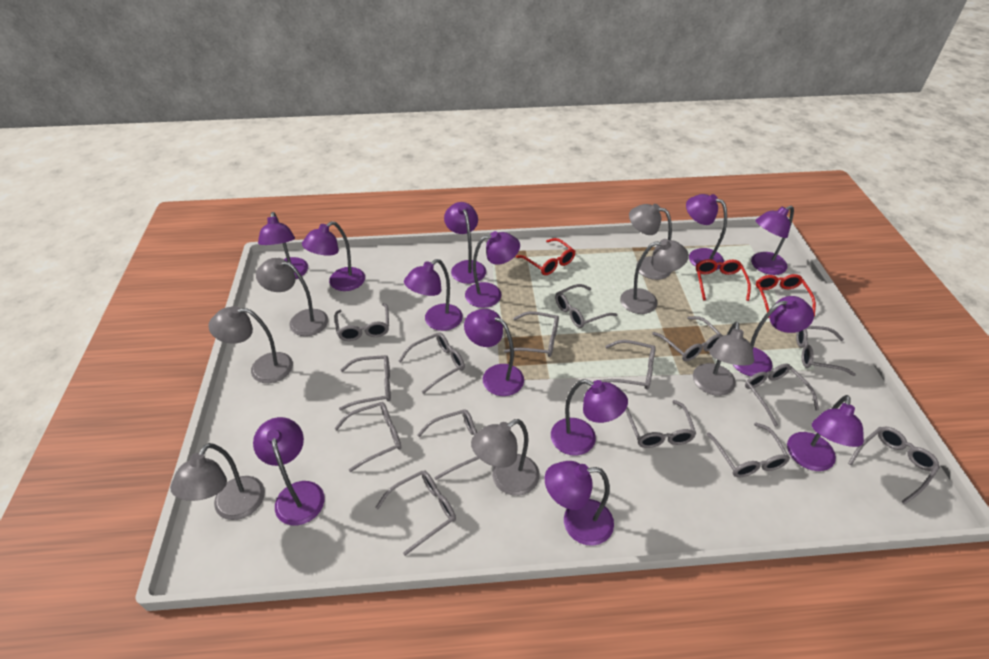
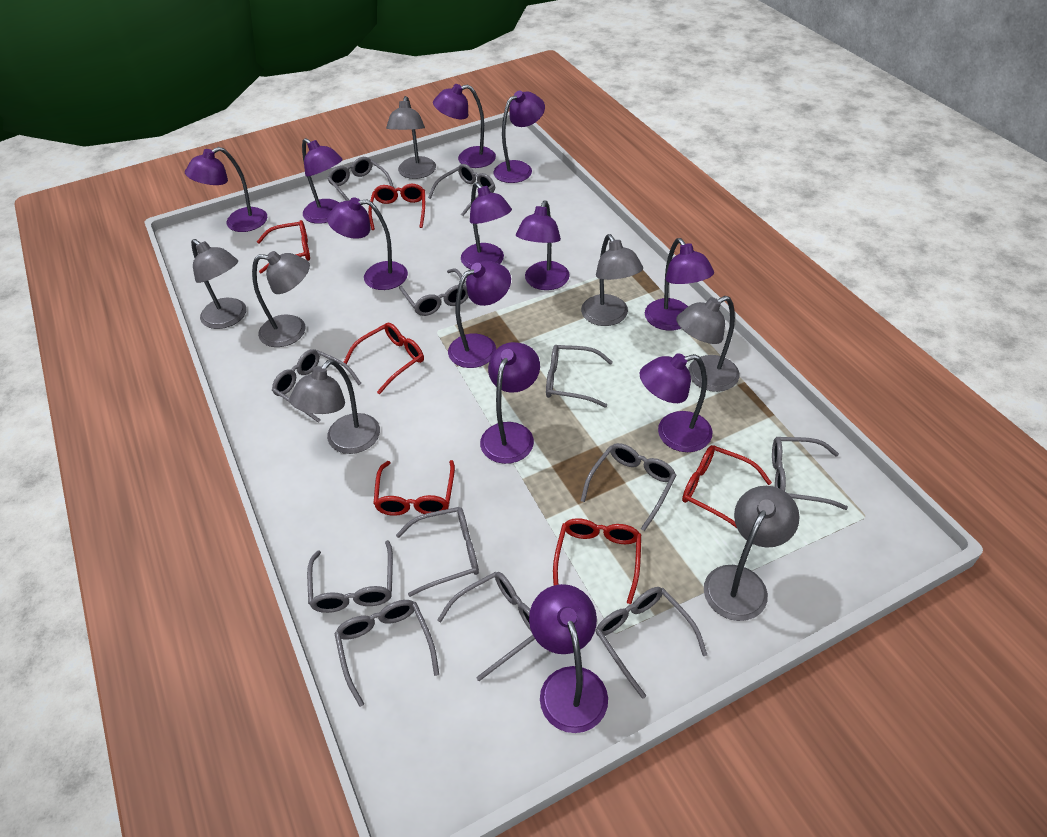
grey glasses: 15 -> 12
purple lamp: 13 -> 12
red glasses: 3 -> 6

